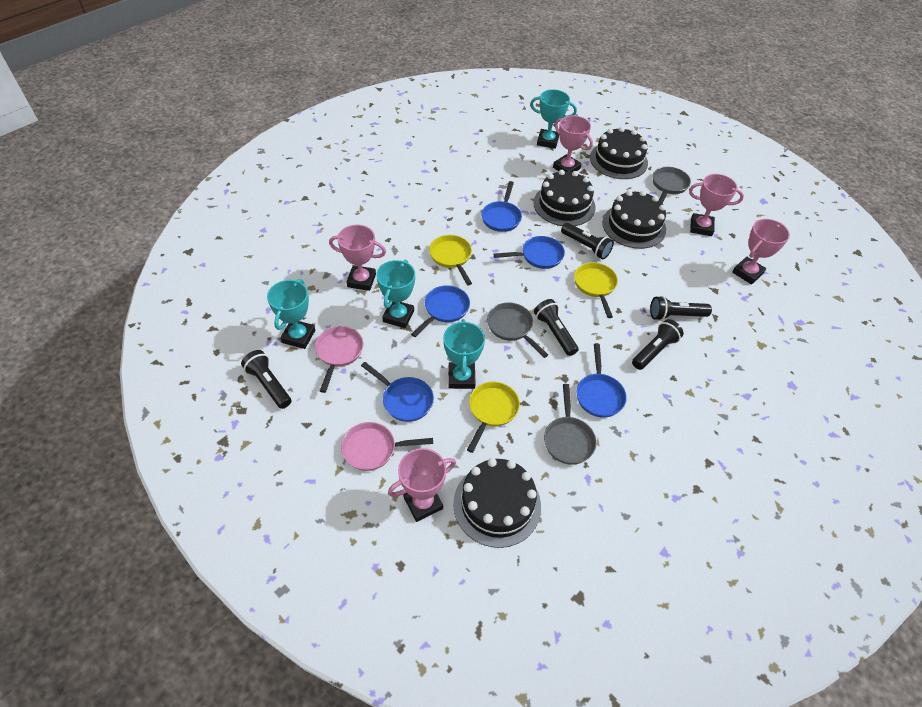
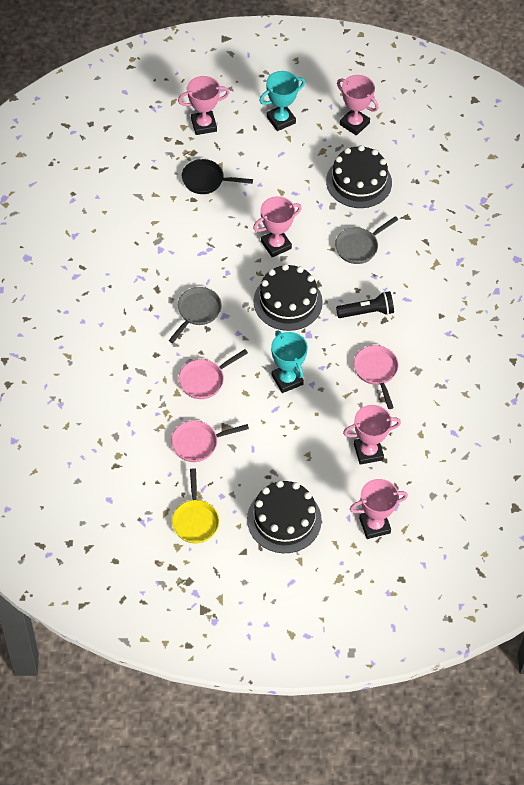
black cake: 4 -> 3
black flashlight: 5 -> 1
black pan: 0 -> 1
blue pan: 5 -> 0
grey pan: 3 -> 2
pink pan: 2 -> 3
turquoise trophy: 4 -> 2
yellow pan: 3 -> 1

